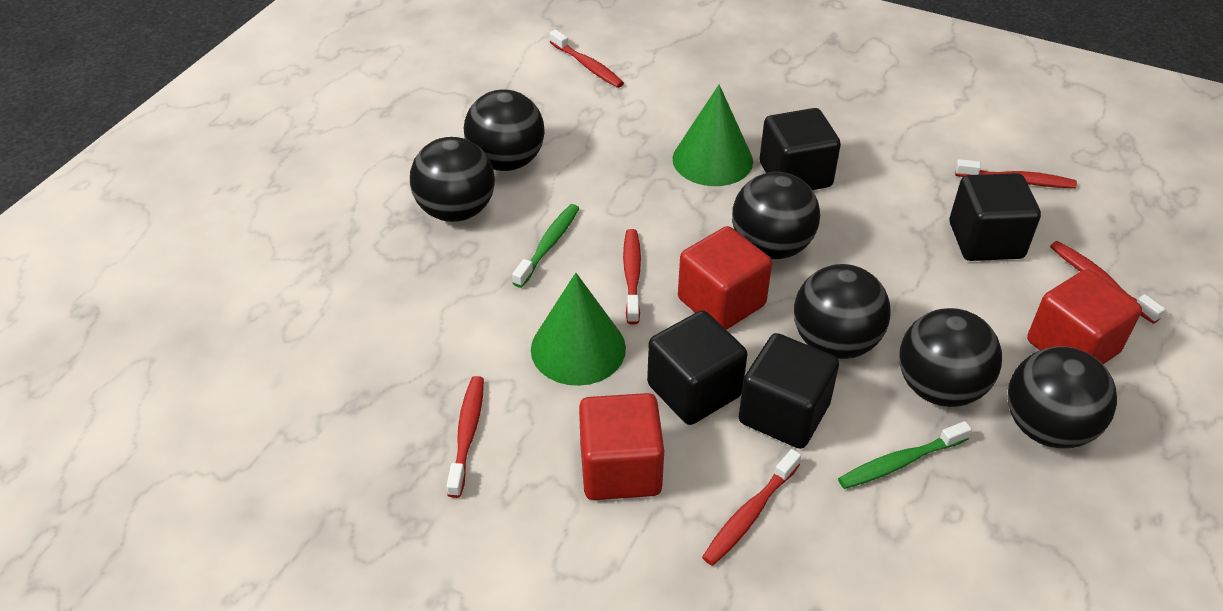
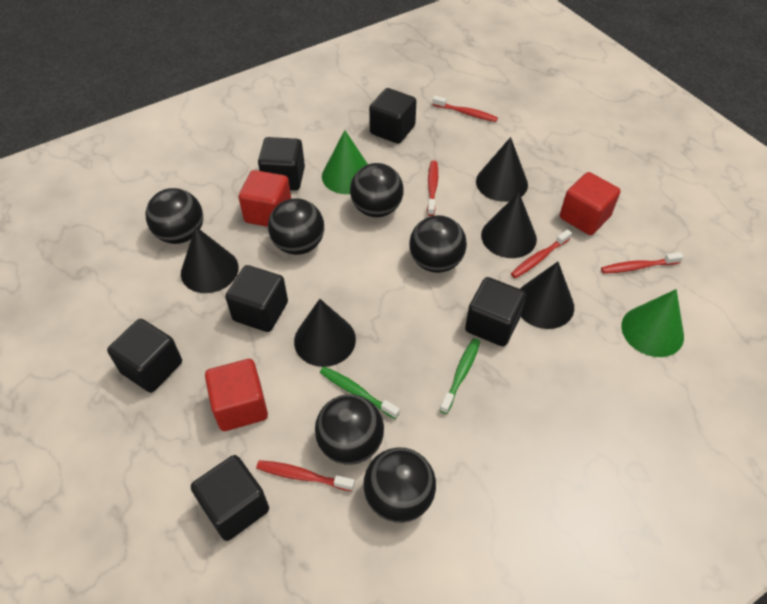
black cone: 0 -> 5
black cube: 4 -> 6
red toothbrush: 6 -> 5

